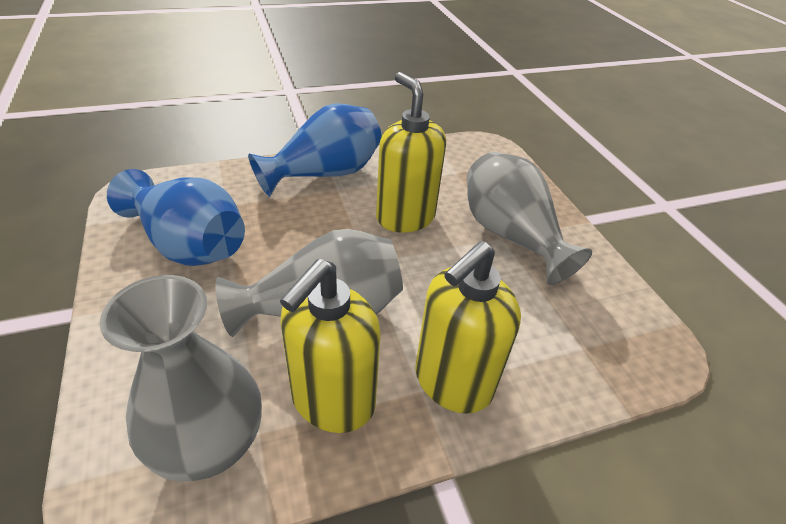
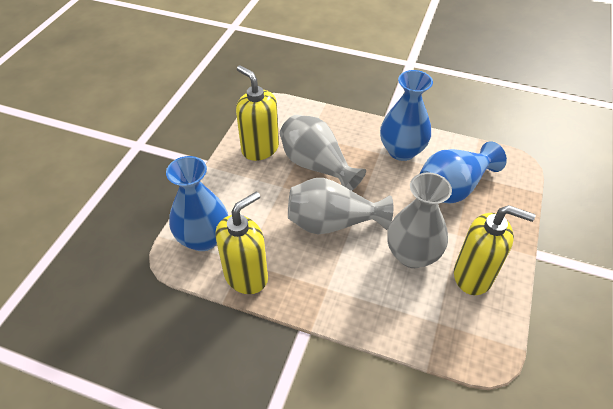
blue vase: 2 -> 3

